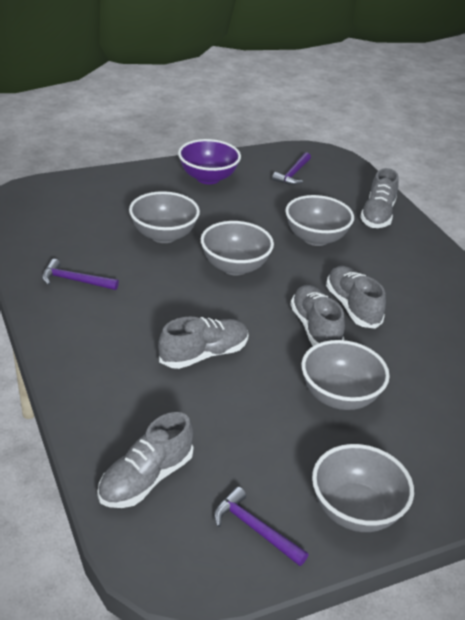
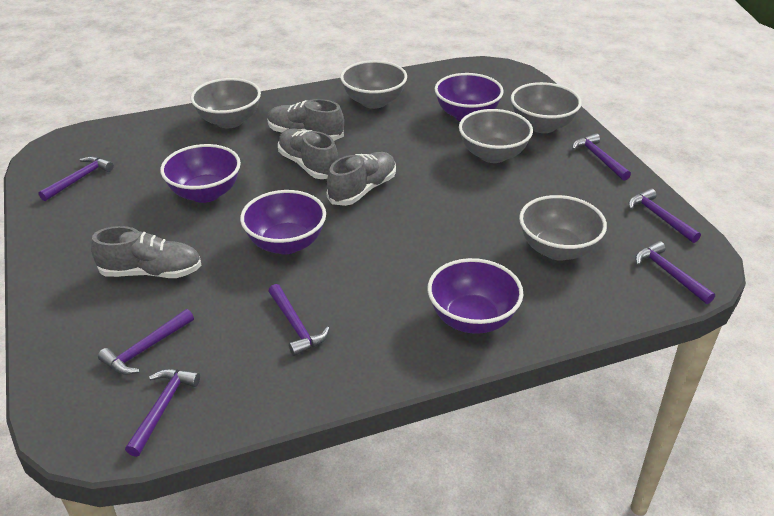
grey shoe: 5 -> 4
purple bowl: 1 -> 4
purple hammer: 3 -> 7

